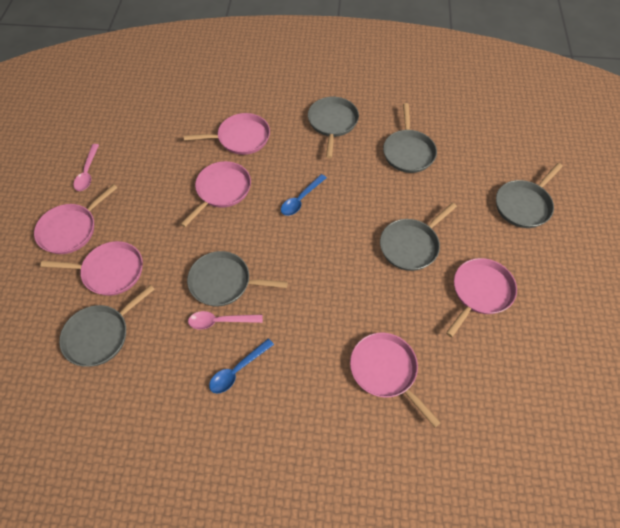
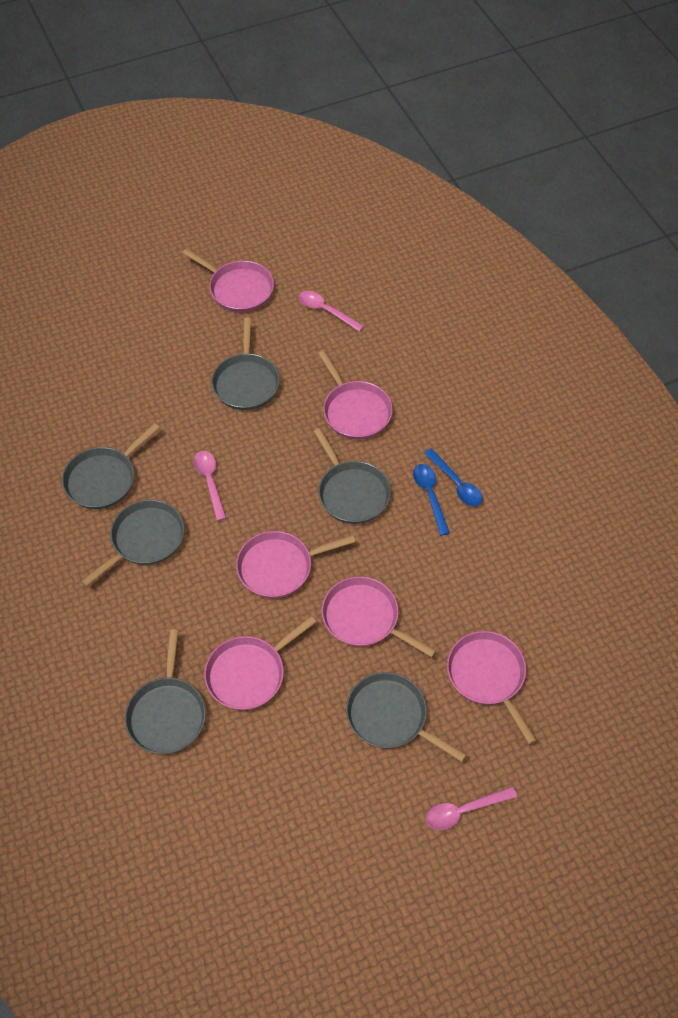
pink spoon: 2 -> 3

